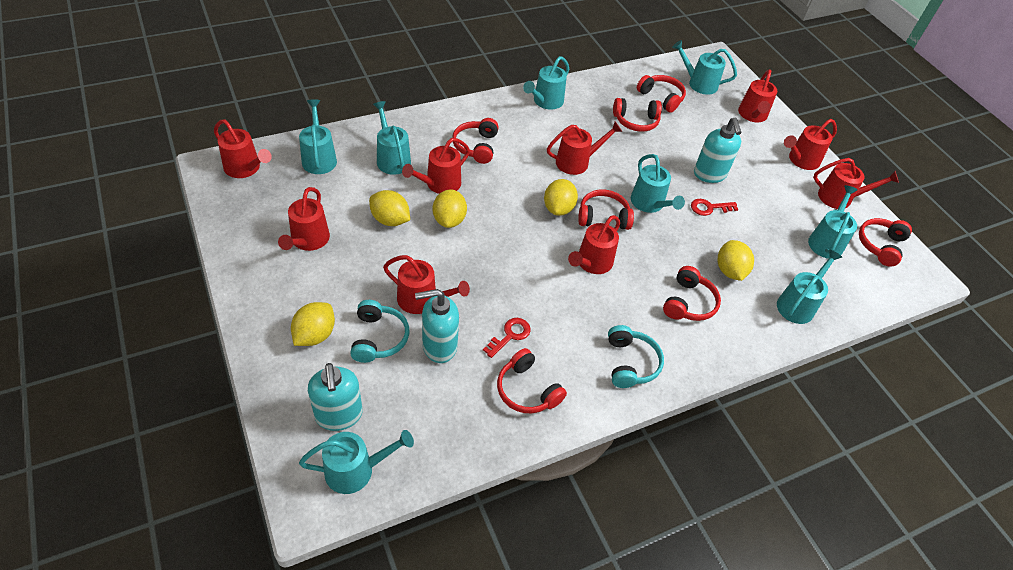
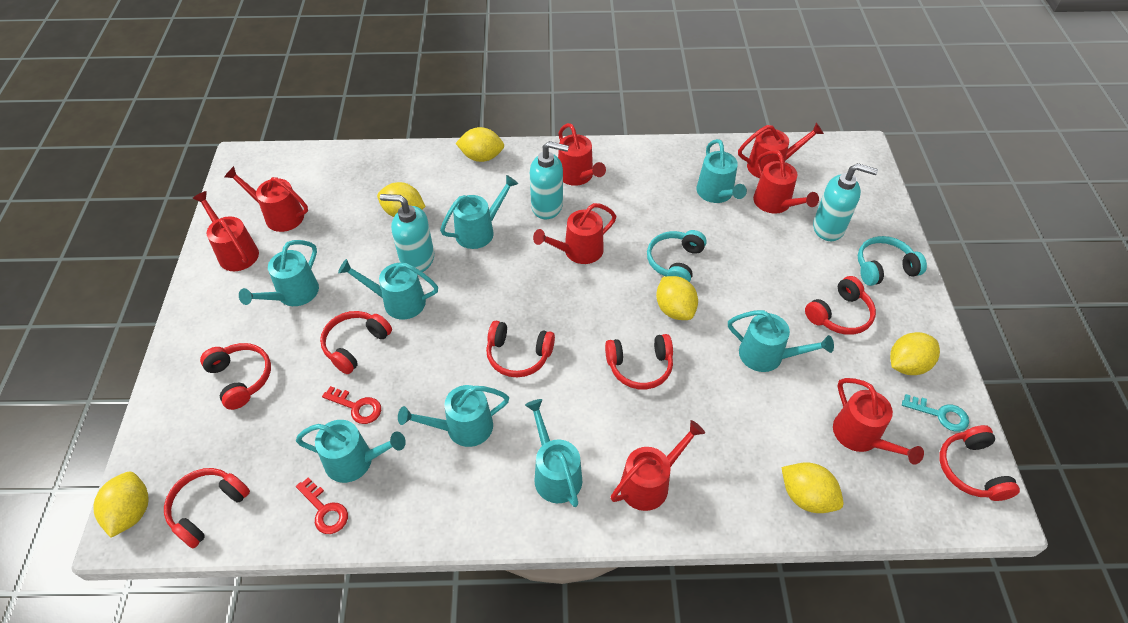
red watering can: 9 -> 8
turquoise key: 0 -> 1
yellow lemon: 5 -> 6

